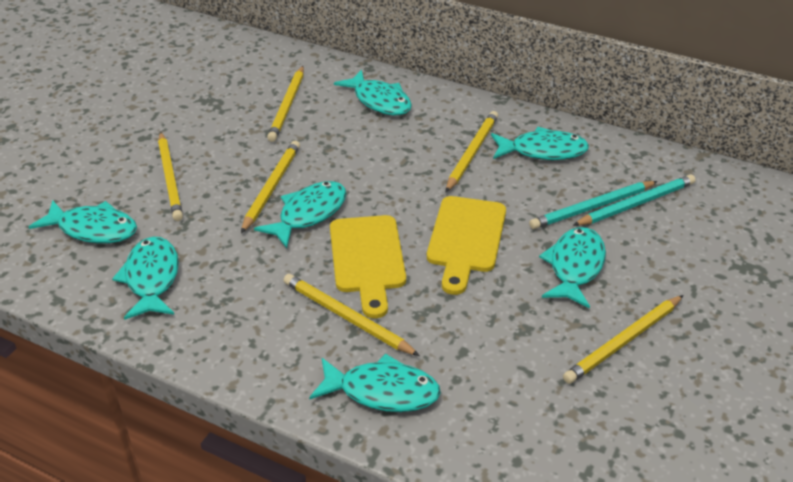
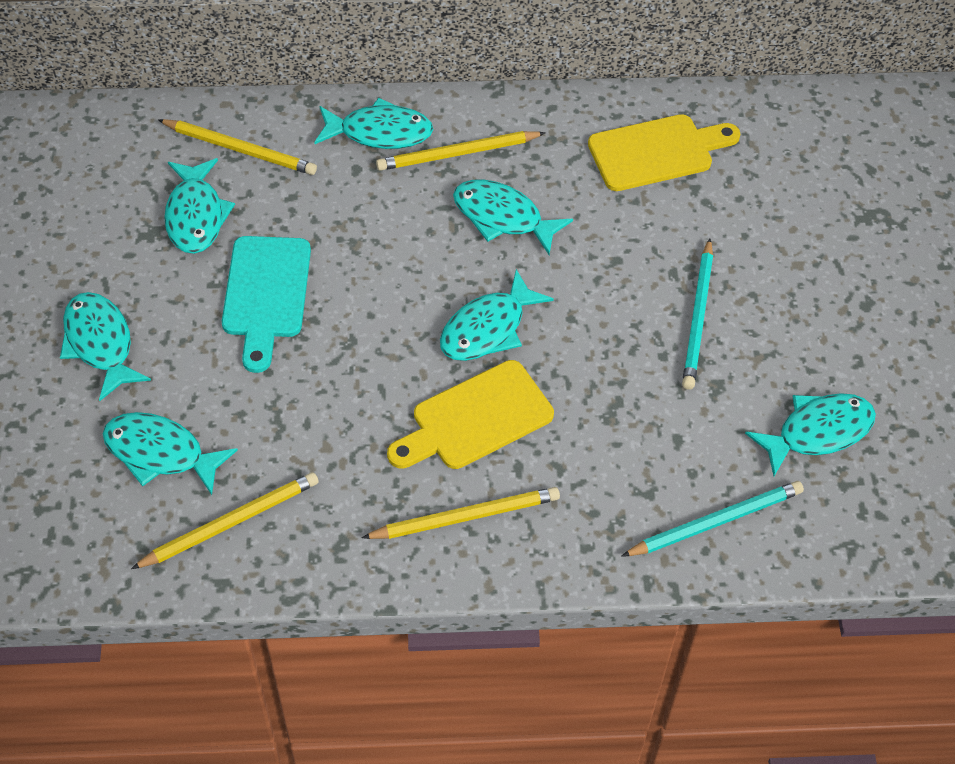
turquoise cutting board: 0 -> 1
yellow pencil: 6 -> 4

